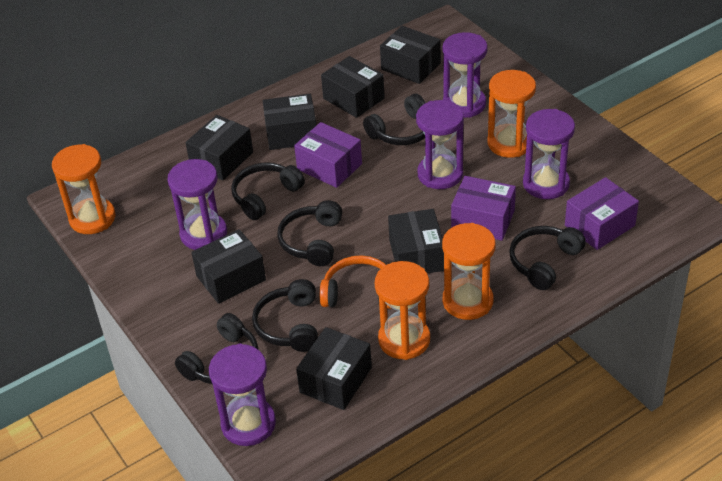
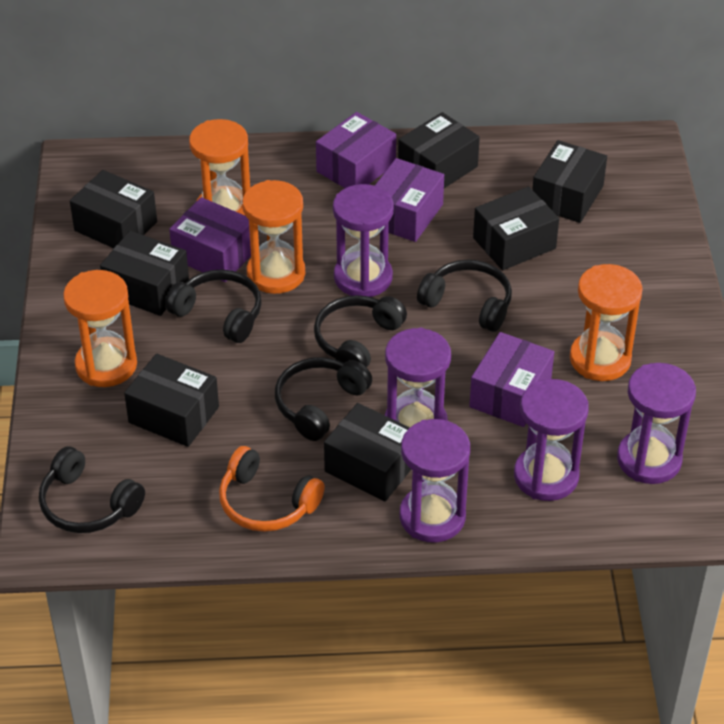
black headphones: 6 -> 5
purple box: 3 -> 4

